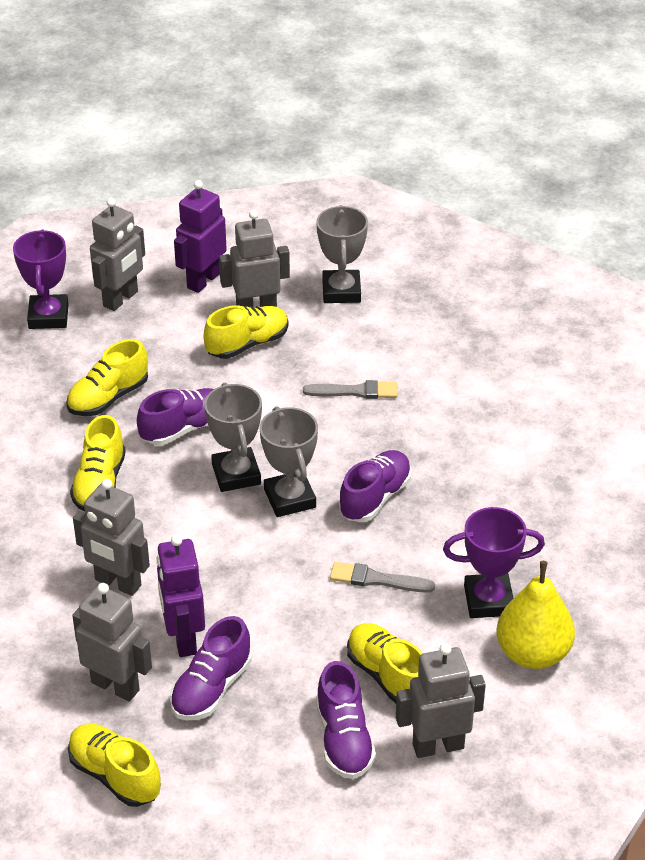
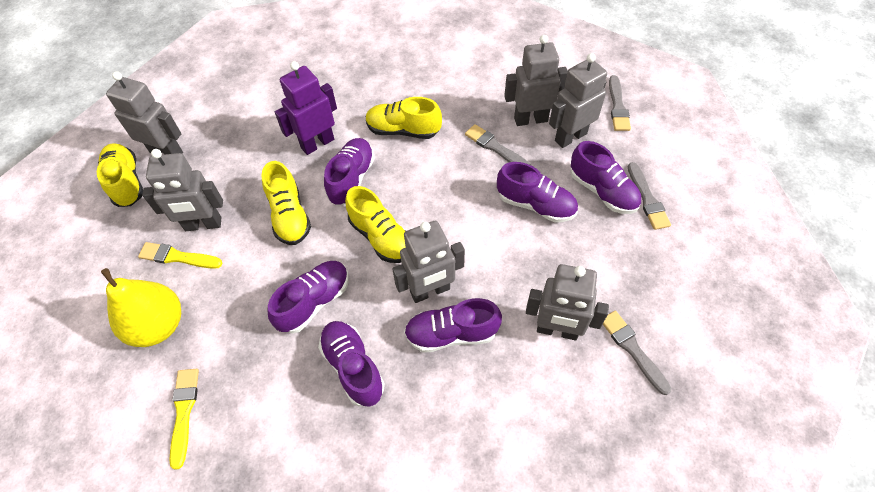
grey brush: 2 -> 4
grey robot: 5 -> 6
grey trophy: 3 -> 0
purple robot: 2 -> 1
purple shoe: 4 -> 6
purple trophy: 2 -> 0
yellow brush: 0 -> 2
yellow shoe: 5 -> 4

